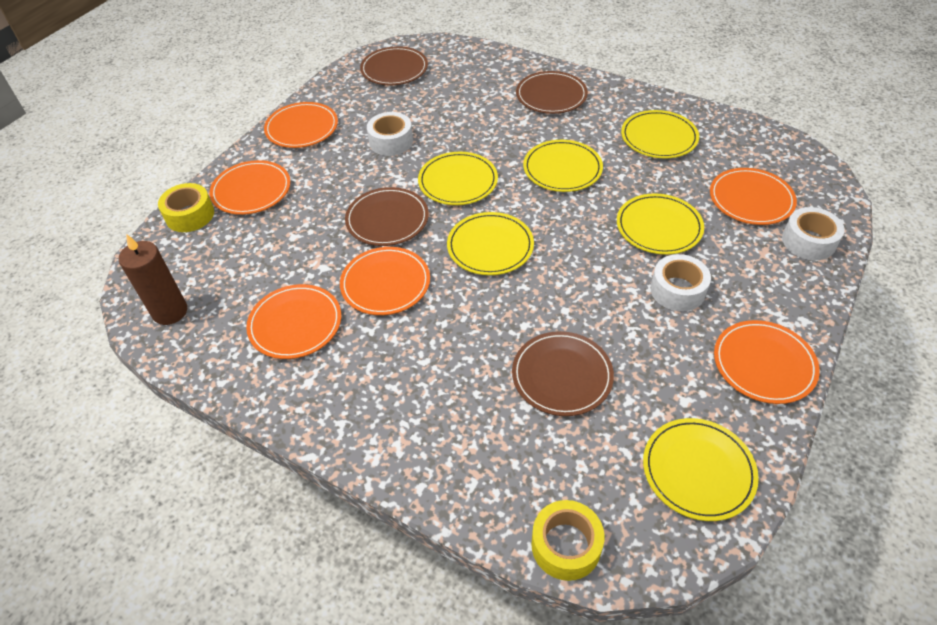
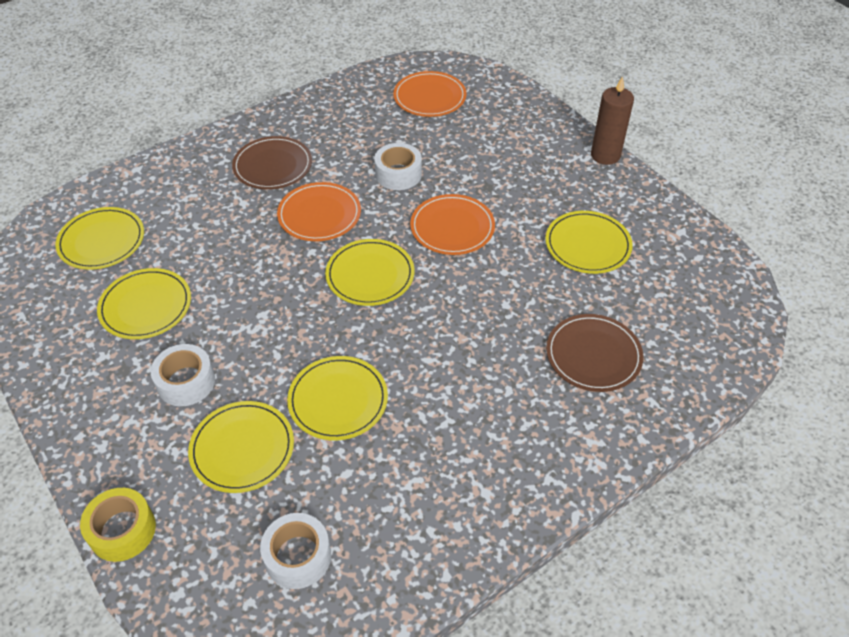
brown plate: 4 -> 2
orange plate: 6 -> 3
yellow tape: 2 -> 1

